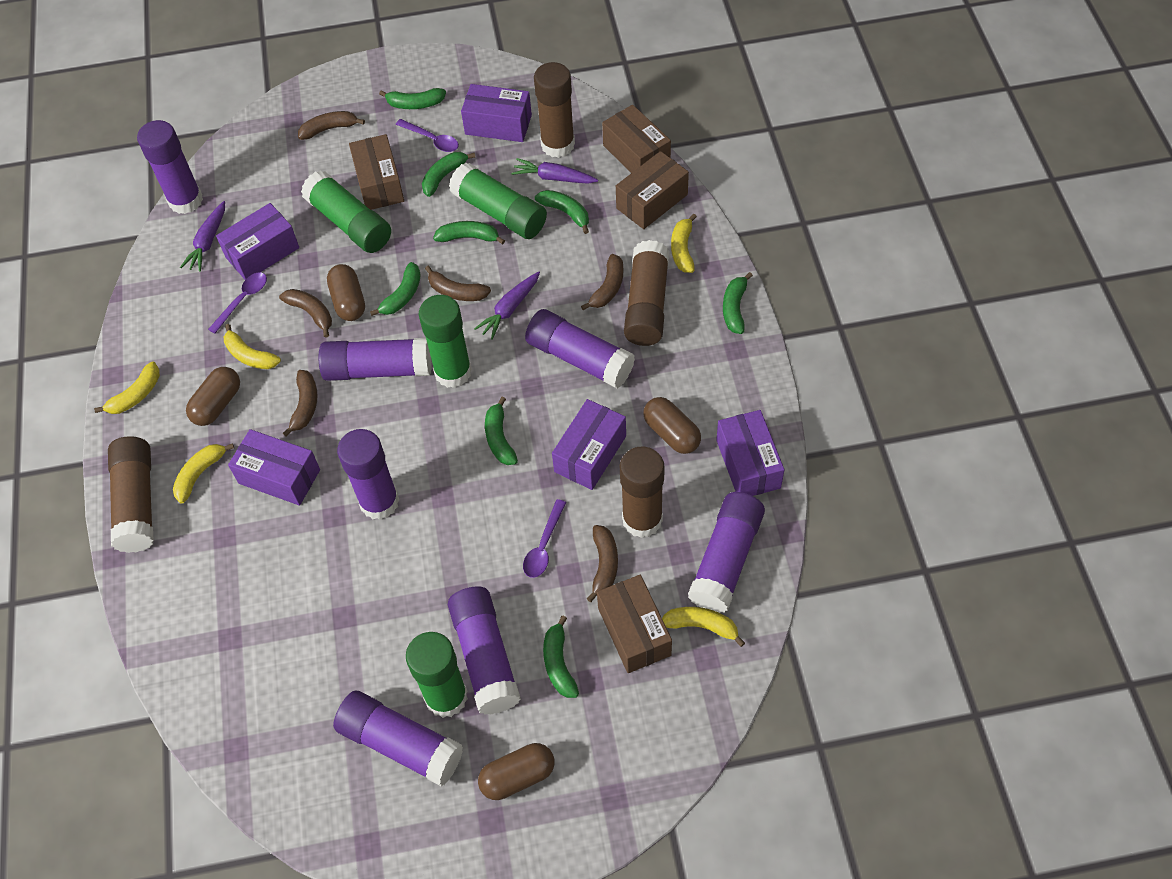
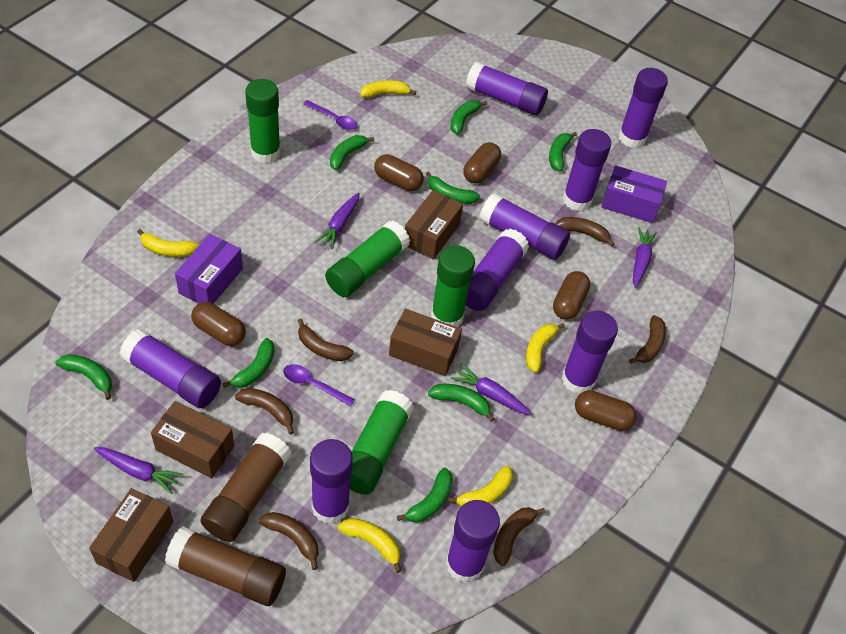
brown capsule: 4 -> 5
brown glue stick: 4 -> 2
purple box: 5 -> 2
purple carrot: 3 -> 4
purple glue stick: 7 -> 9
purple spoon: 3 -> 2

